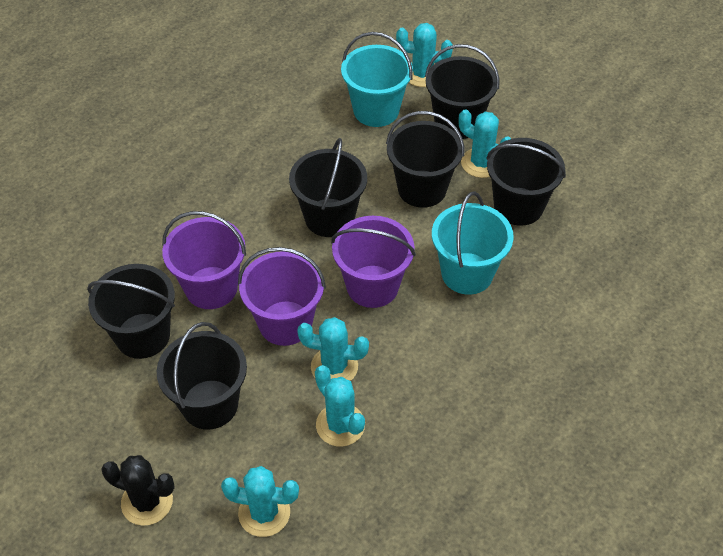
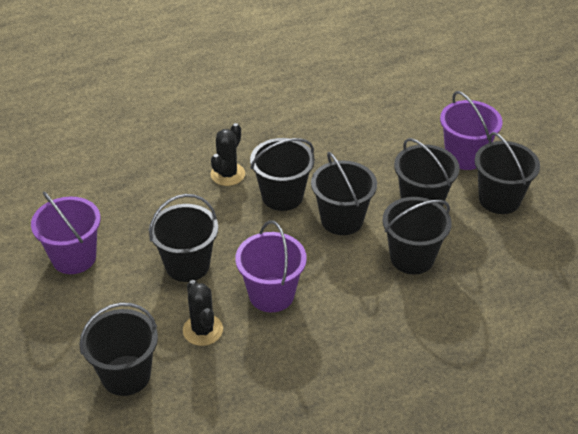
black bucket: 6 -> 7
black cactus: 1 -> 2
turquoise bucket: 2 -> 0
turquoise cactus: 5 -> 0

